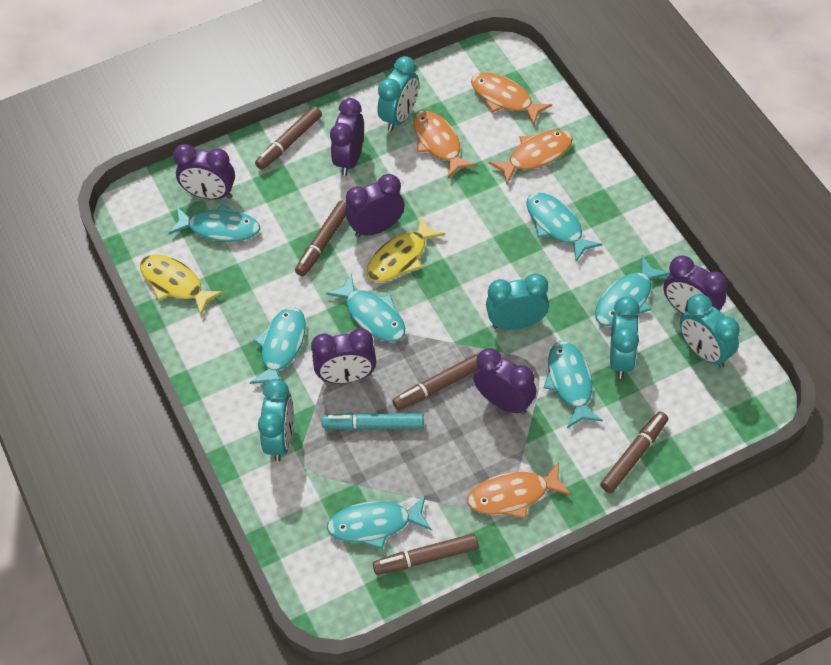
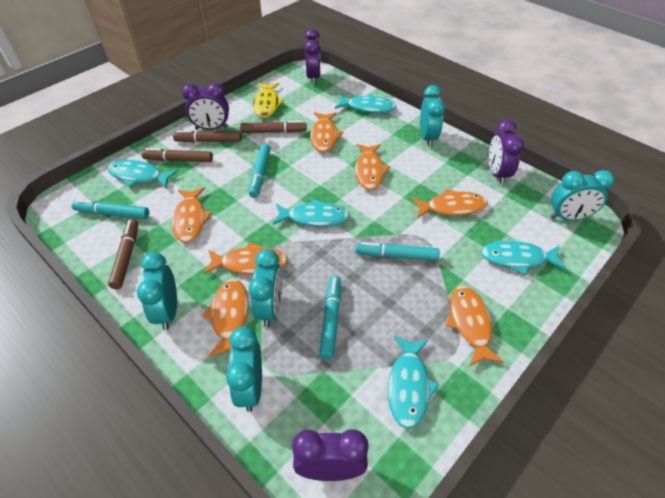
brown marker: 5 -> 4
orange fish: 4 -> 7
purple clock: 6 -> 4
turquoise fish: 7 -> 5
turquoise marker: 1 -> 4
yellow fish: 2 -> 1

